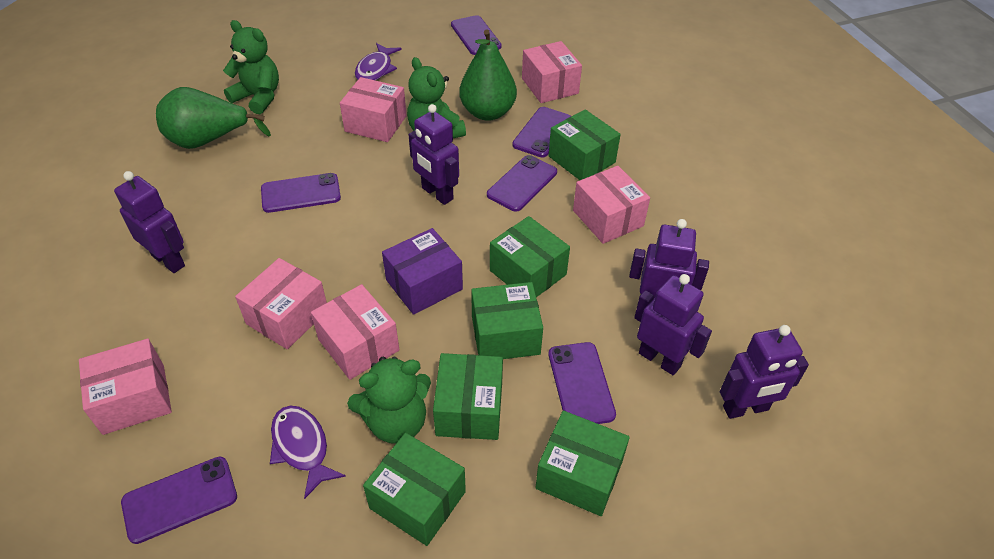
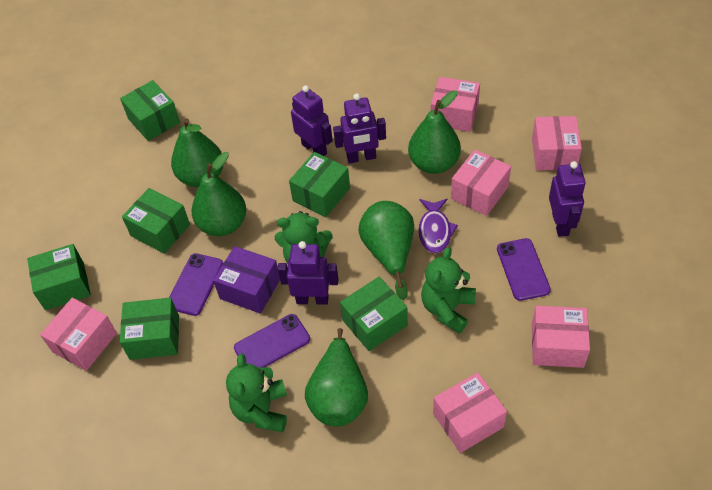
green pear: 2 -> 5
purple fish: 2 -> 1
purple phone: 6 -> 3
purple robot: 5 -> 4

